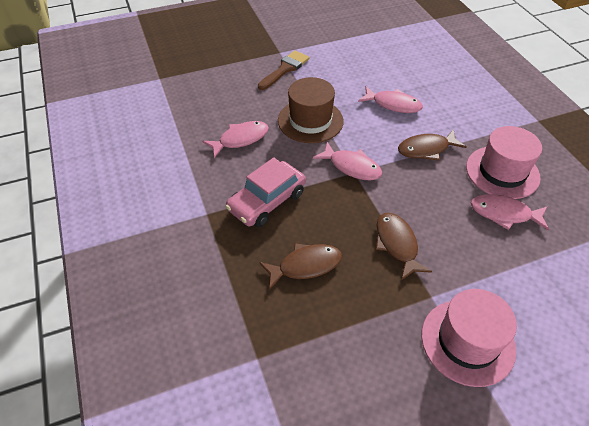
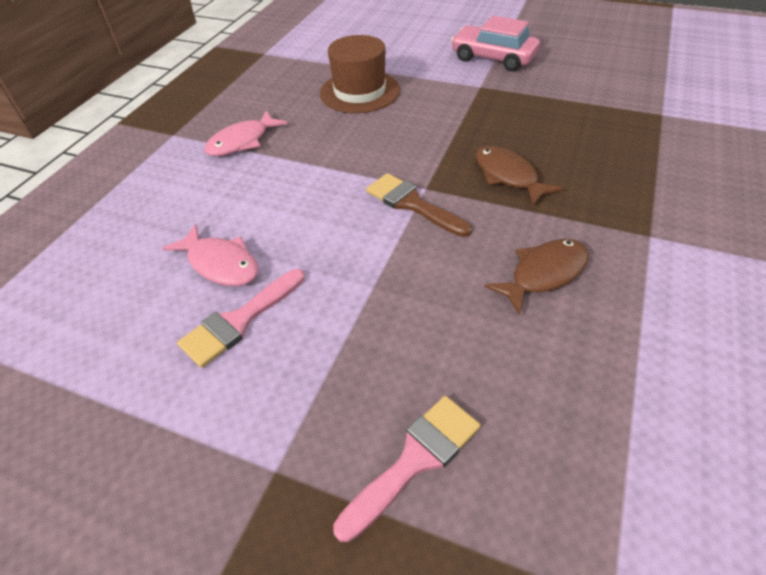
brown fish: 3 -> 2
pink brush: 0 -> 2
pink fish: 4 -> 2
pink hat: 2 -> 0

